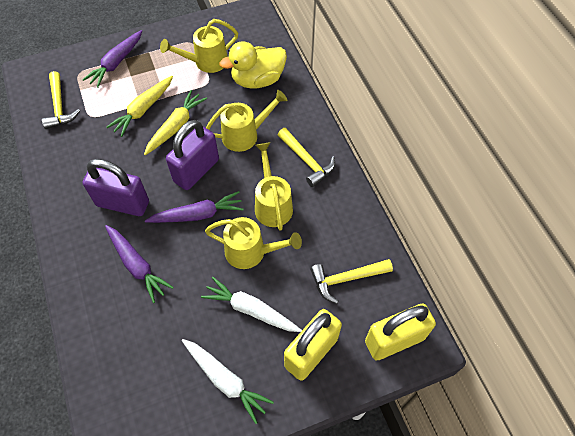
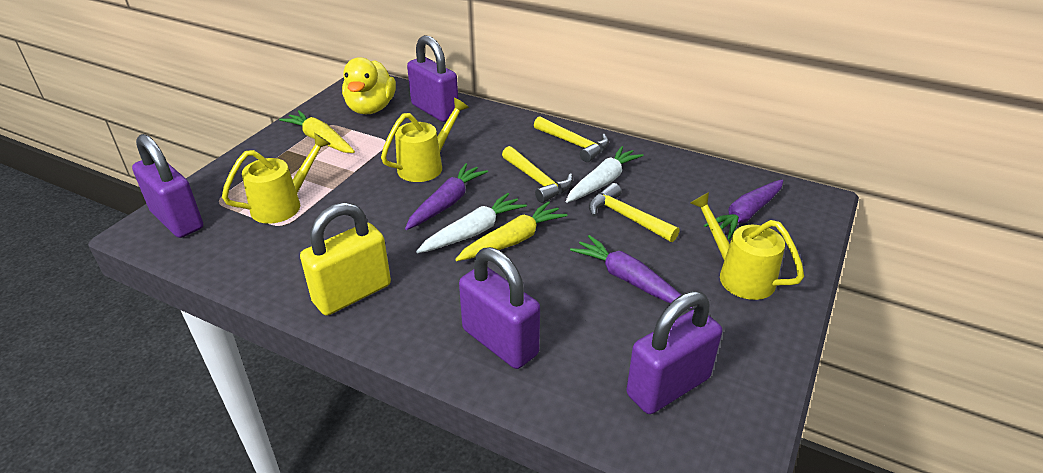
purple padlock: 2 -> 4
yellow padlock: 2 -> 1
yellow watering can: 4 -> 3

